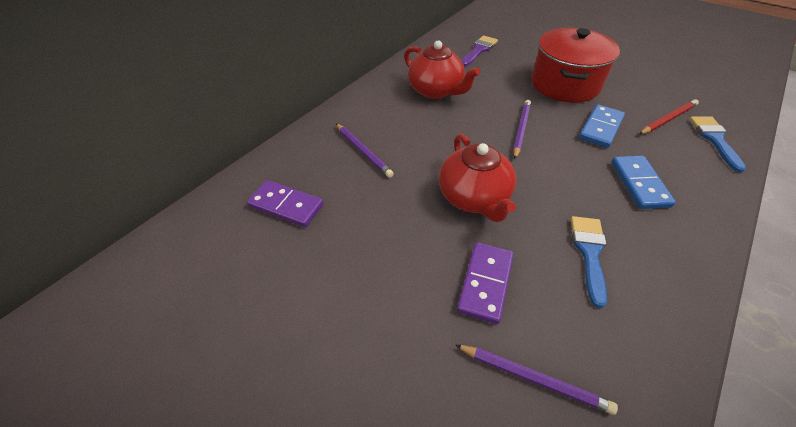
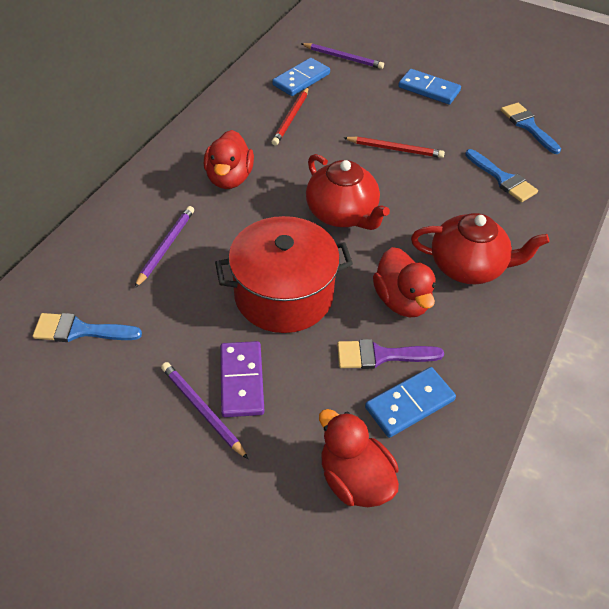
blue brush: 2 -> 3
blue domino: 2 -> 3
purple domino: 2 -> 1
red duck: 0 -> 3
red pencil: 1 -> 2

